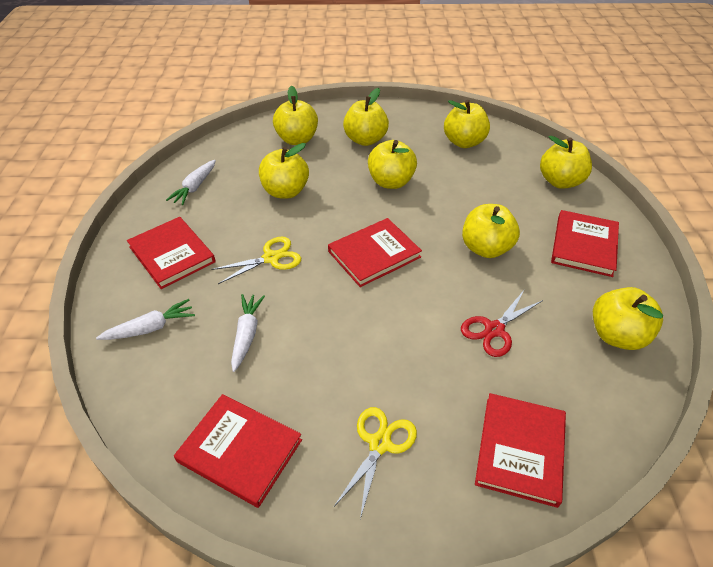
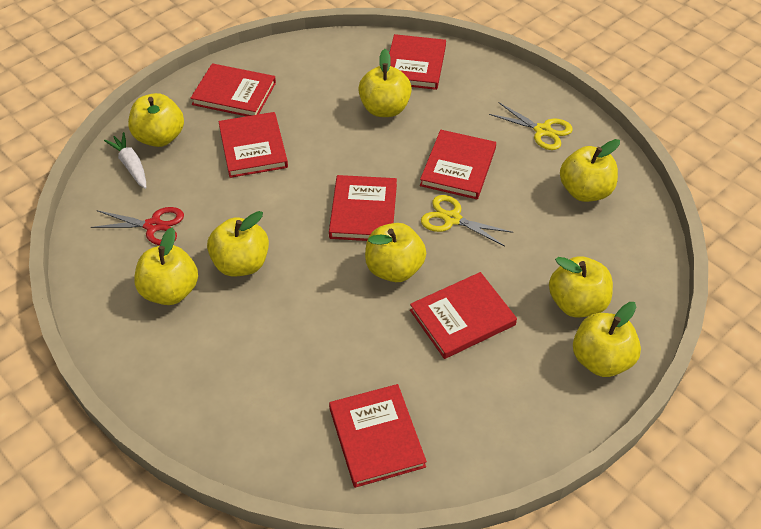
red book: 5 -> 7
white carrot: 3 -> 1

